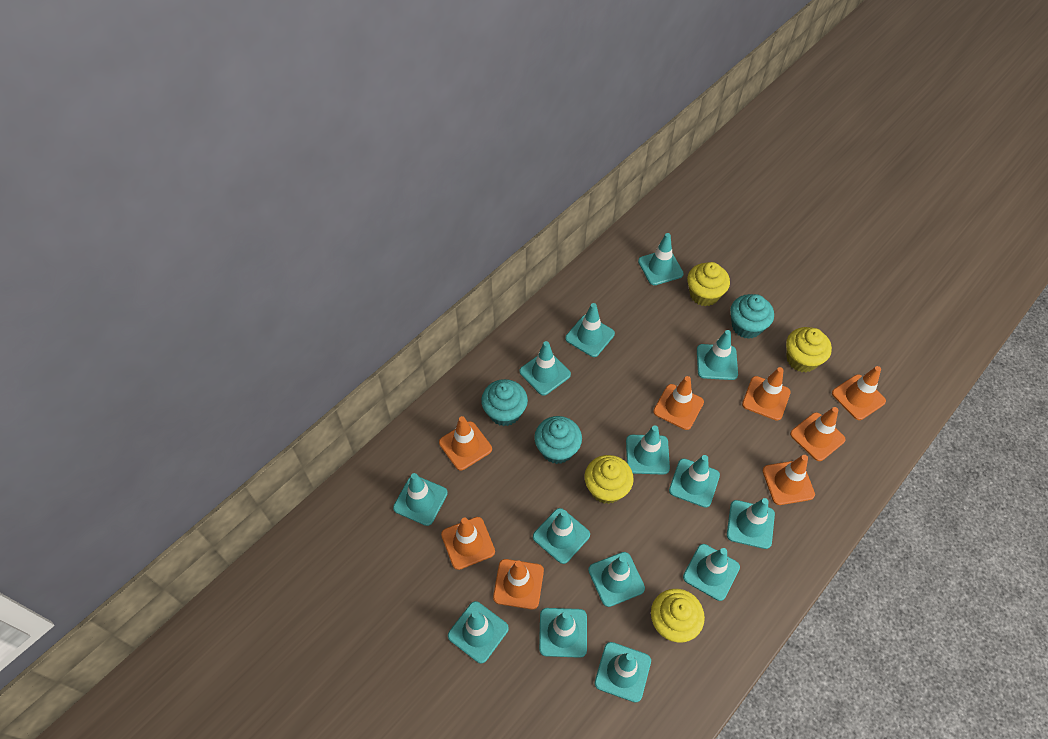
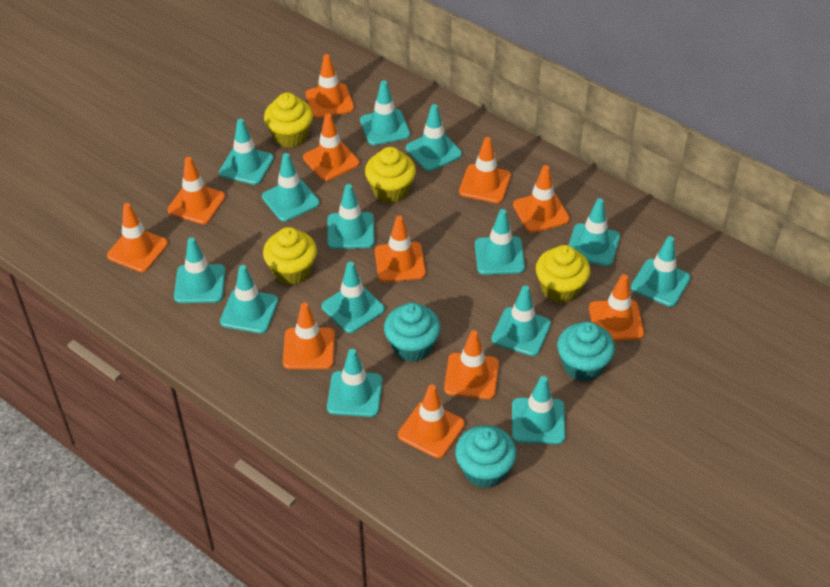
orange traffic cone: 8 -> 11

